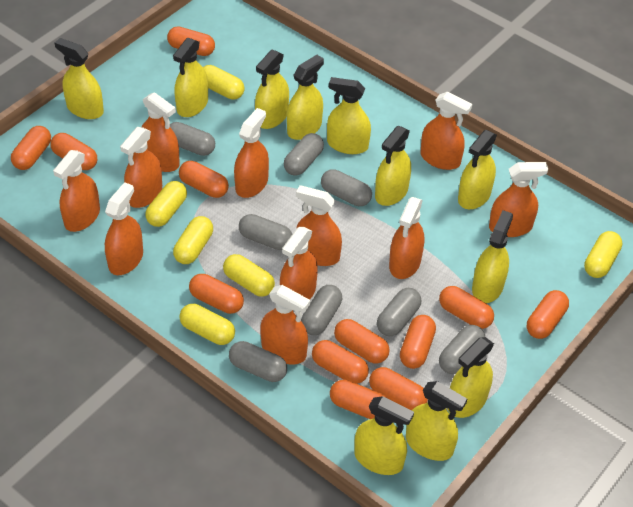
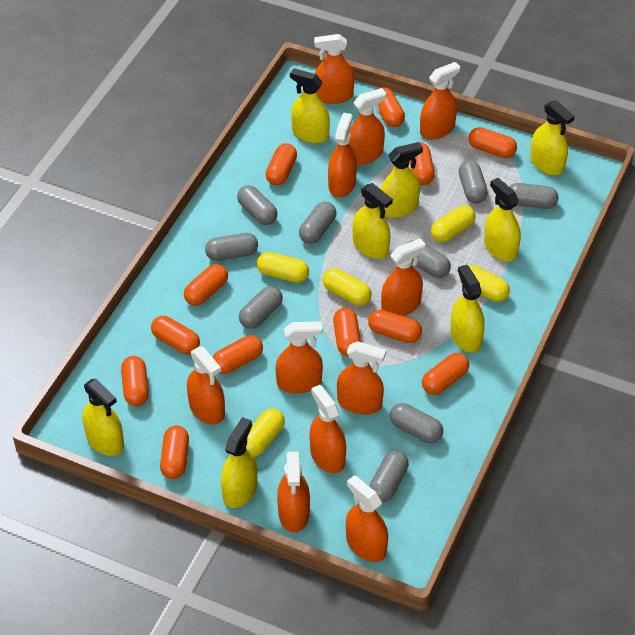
grey capsule: 8 -> 9
yellow capsule: 6 -> 5
yellow spray bottle: 11 -> 8

